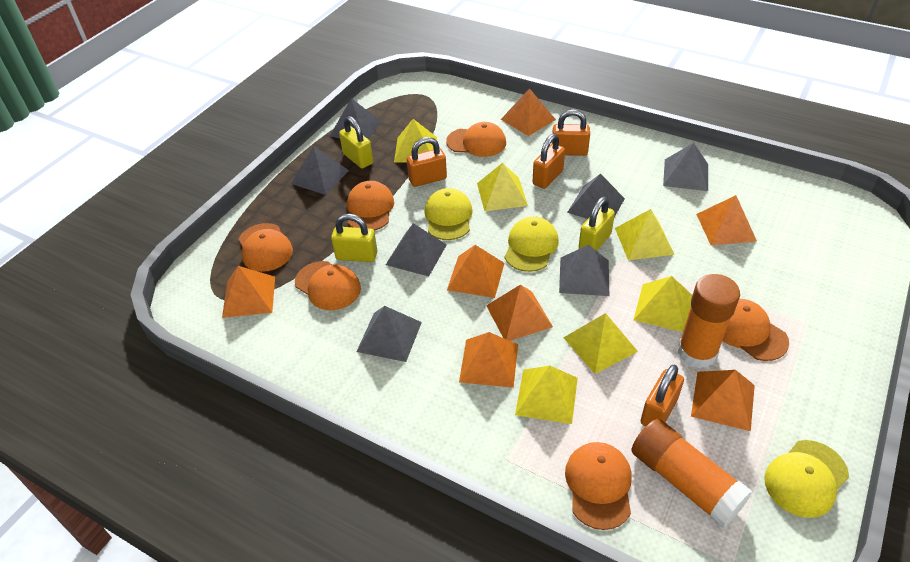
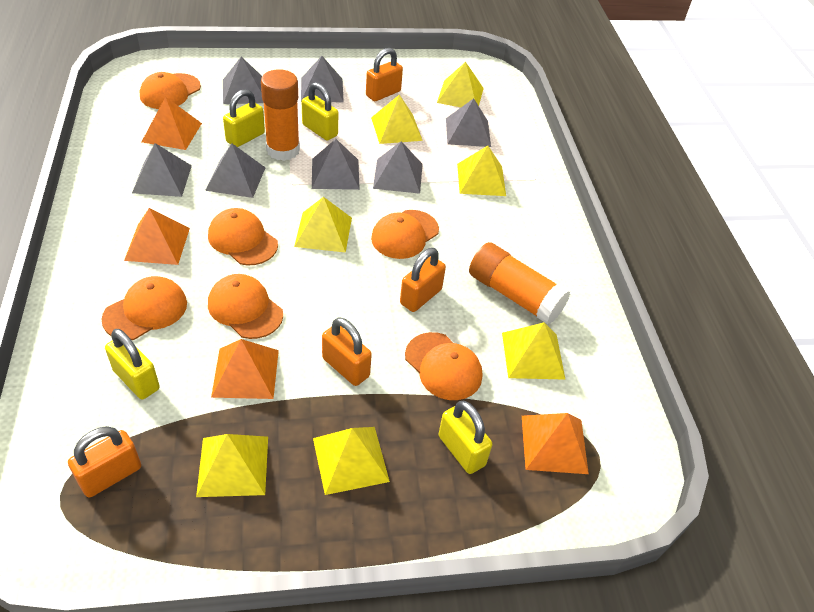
orange pyramid: 7 -> 4
yellow cap: 3 -> 0
yellow padlock: 3 -> 4
yellow pyramid: 6 -> 7

